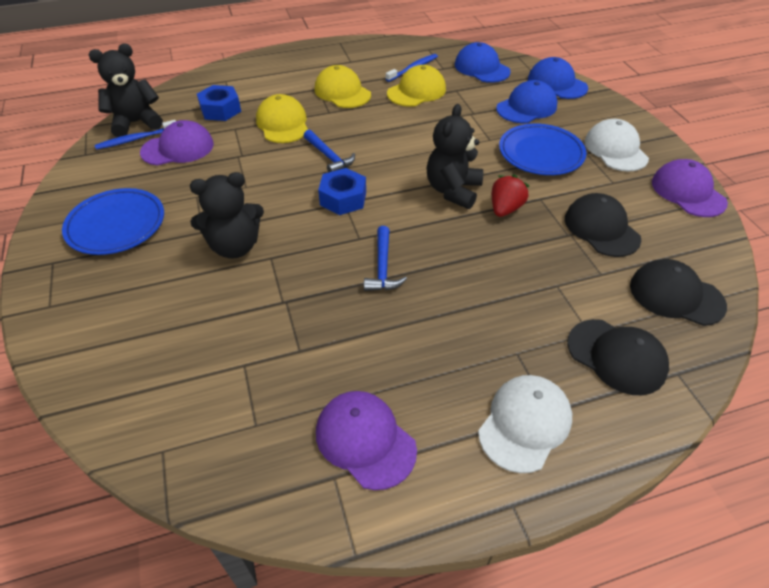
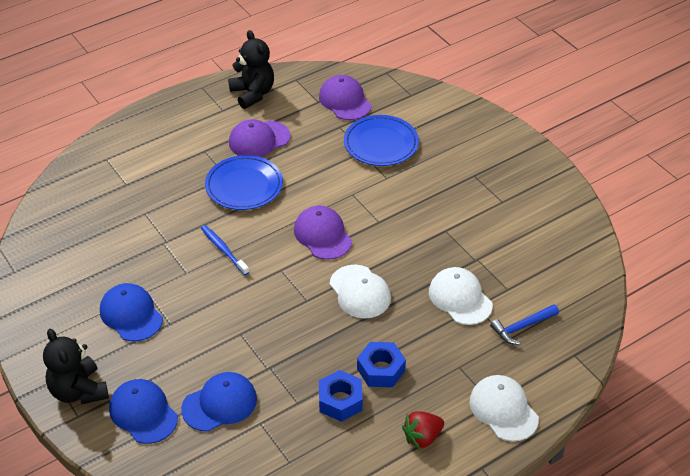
black cap: 3 -> 0
black teddy bear: 3 -> 2
blue hammer: 2 -> 1
blue toothbrush: 2 -> 1
white cap: 2 -> 3
yellow cap: 3 -> 0

